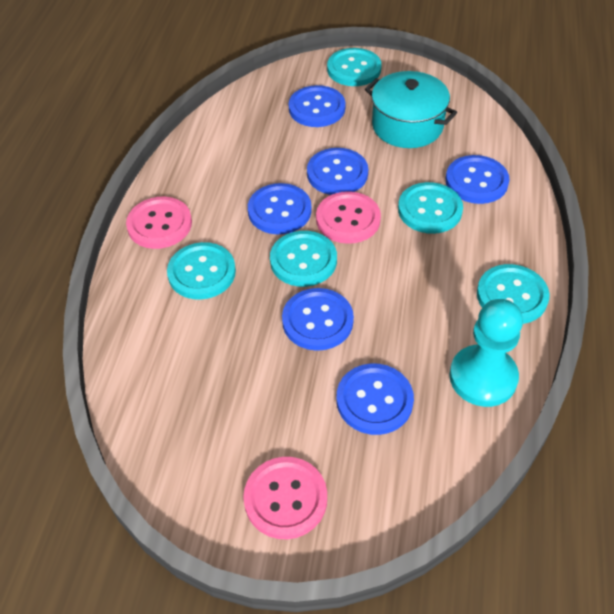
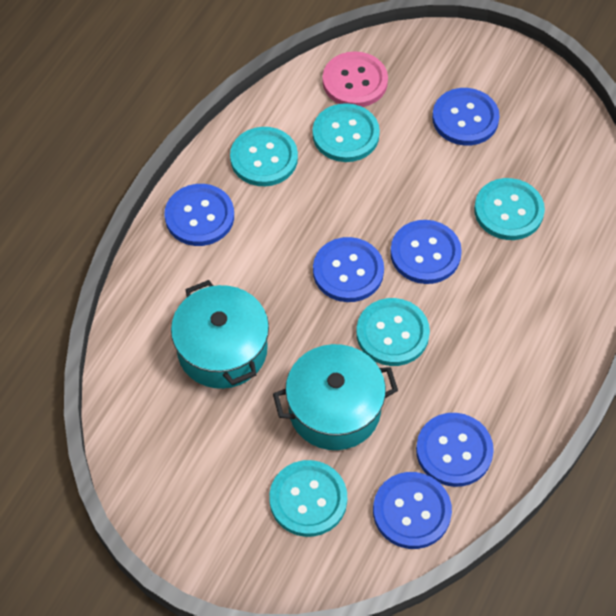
pink button: 3 -> 1
turquoise pawn: 1 -> 0
turquoise pot: 1 -> 2

